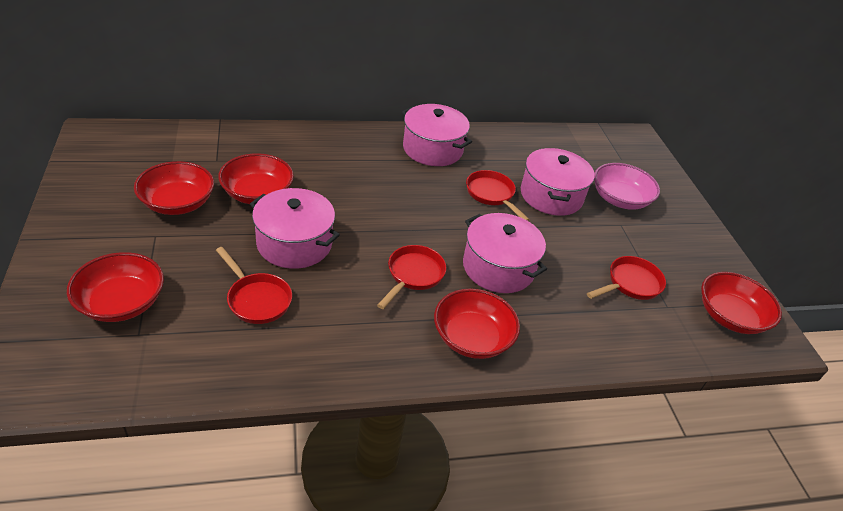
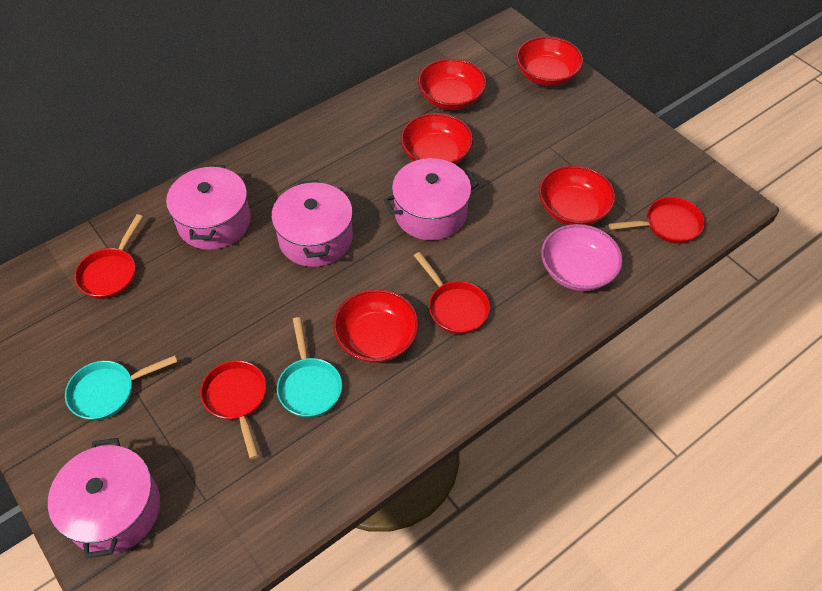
turquoise pan: 0 -> 2

